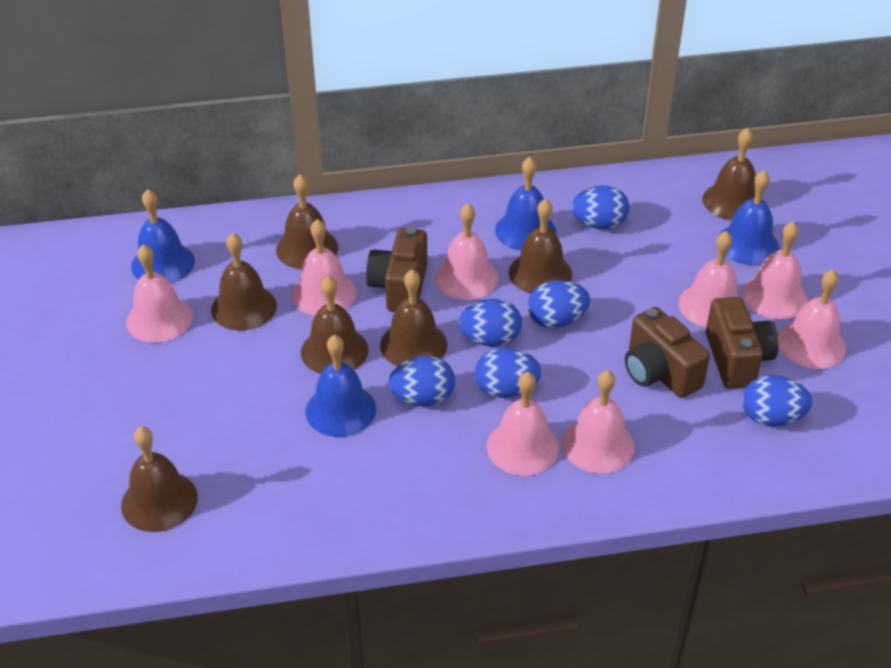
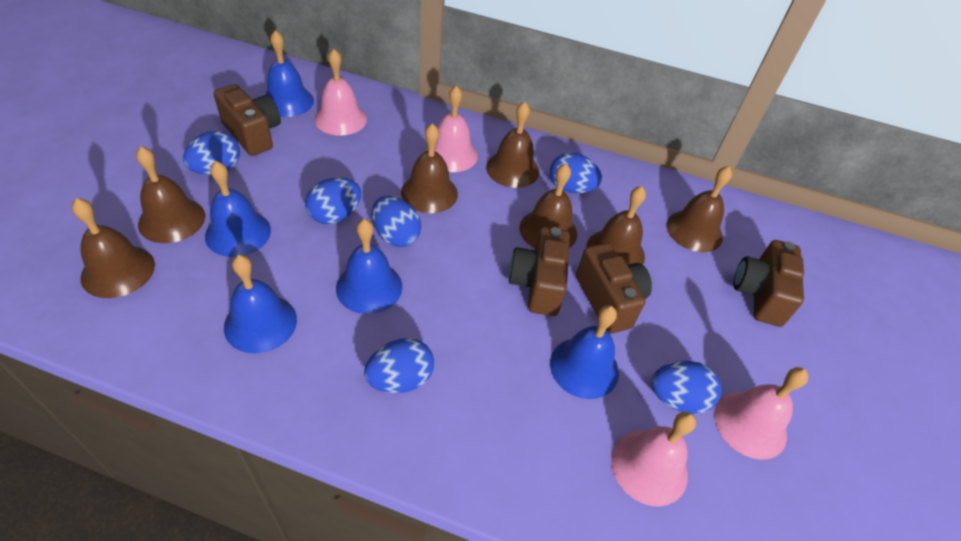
blue bell: 4 -> 5
brown camera: 3 -> 4
pink bell: 8 -> 4

